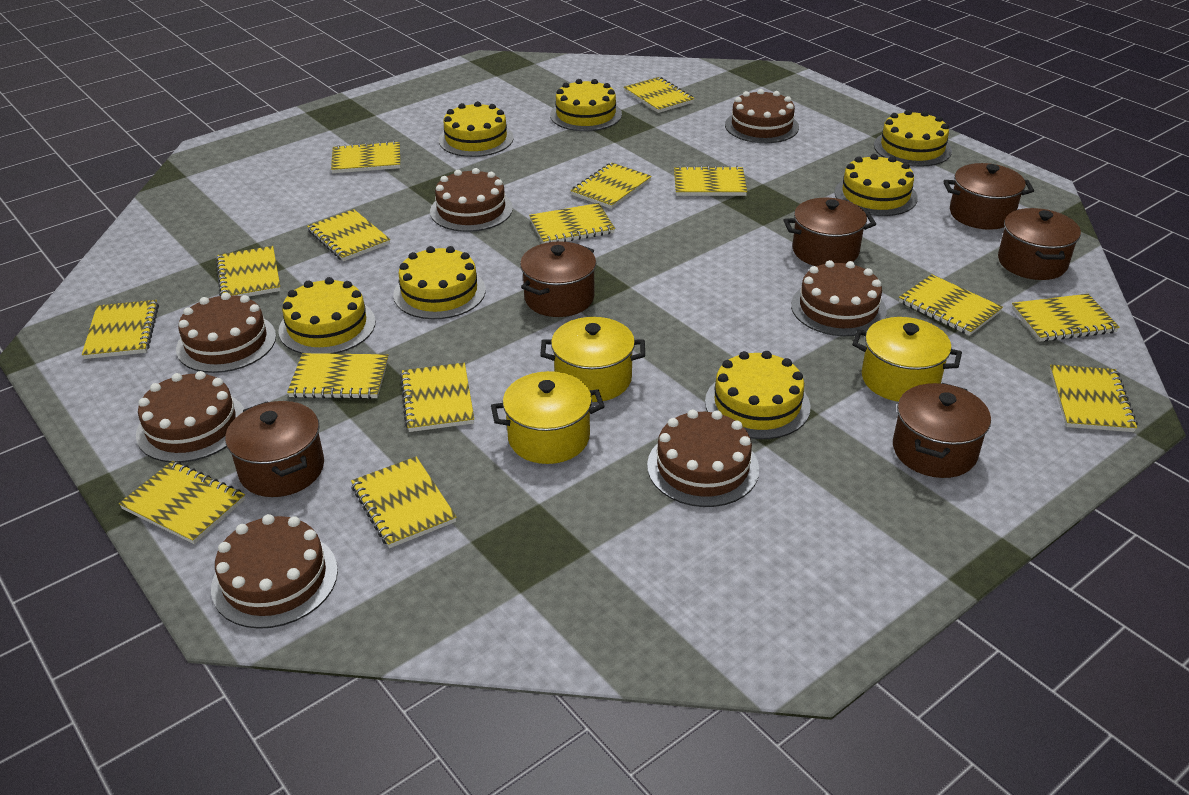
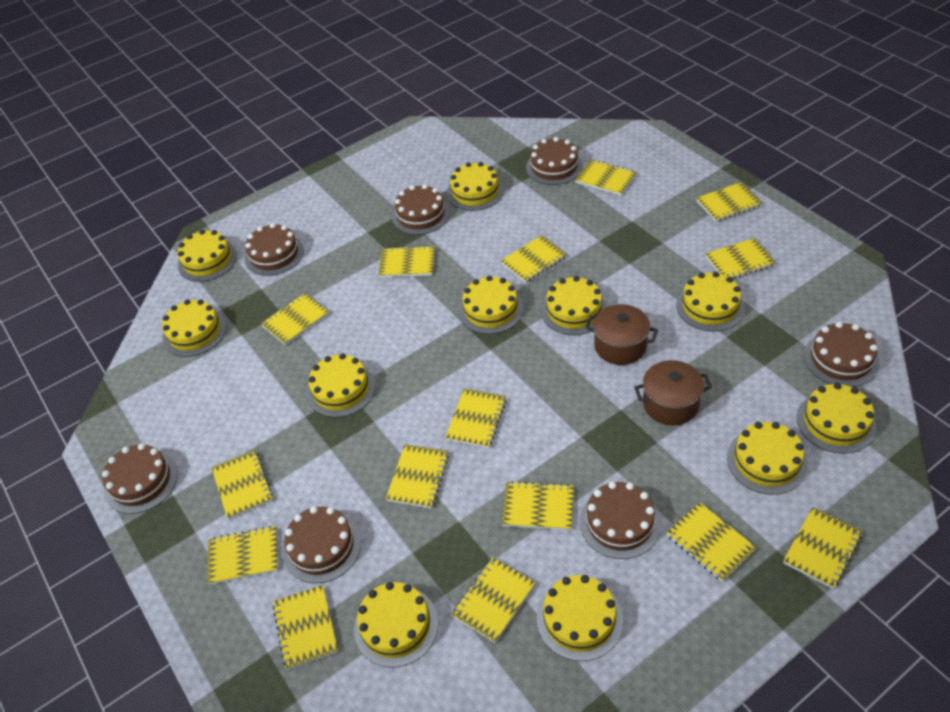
brown pot: 6 -> 2
yellow cake: 7 -> 11
yellow pot: 3 -> 0

